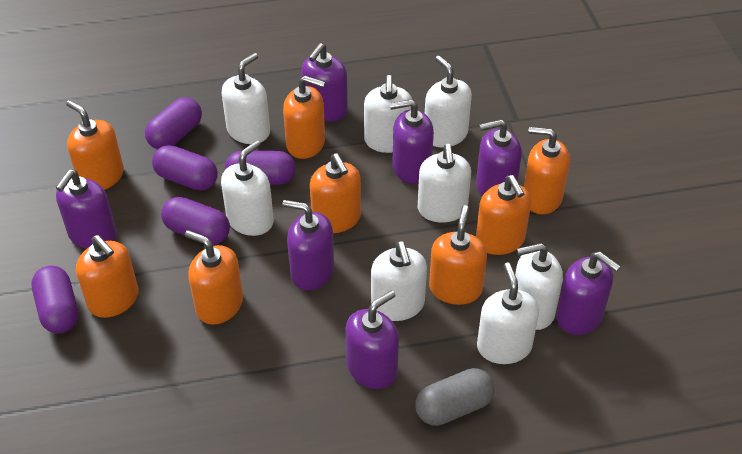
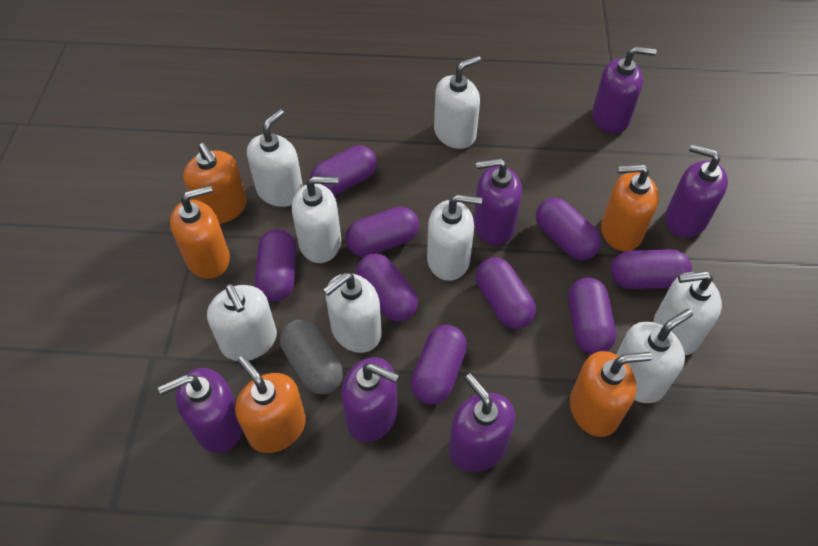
orange soap dispenser: 8 -> 5
purple capsule: 5 -> 9
purple soap dispenser: 7 -> 6

